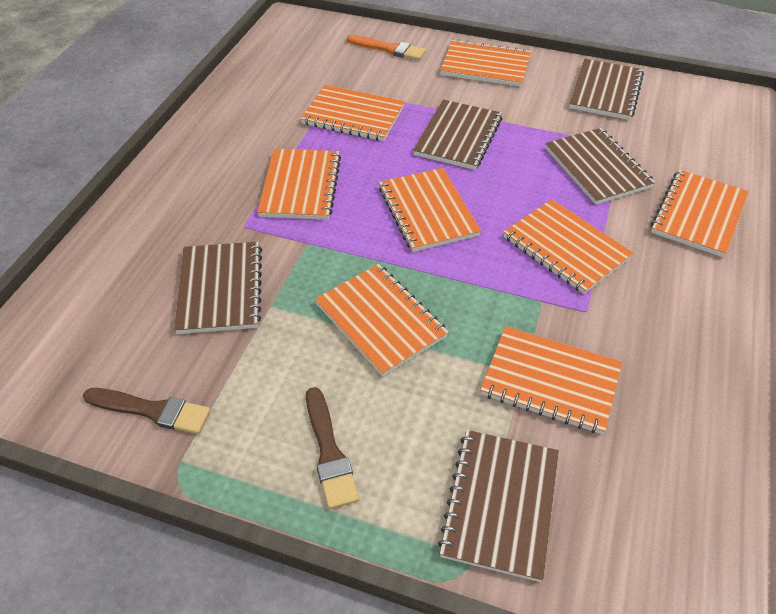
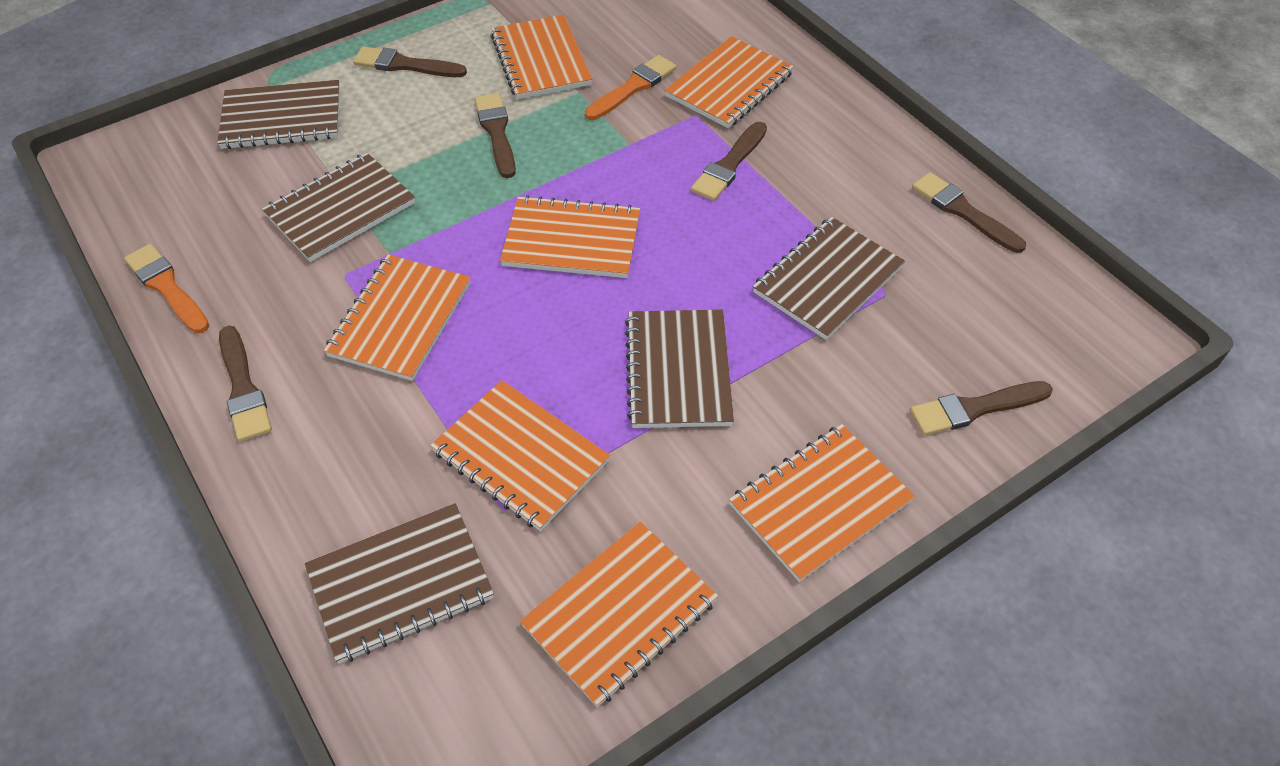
brown brush: 2 -> 6
orange brush: 1 -> 2
orange notebook: 8 -> 7

